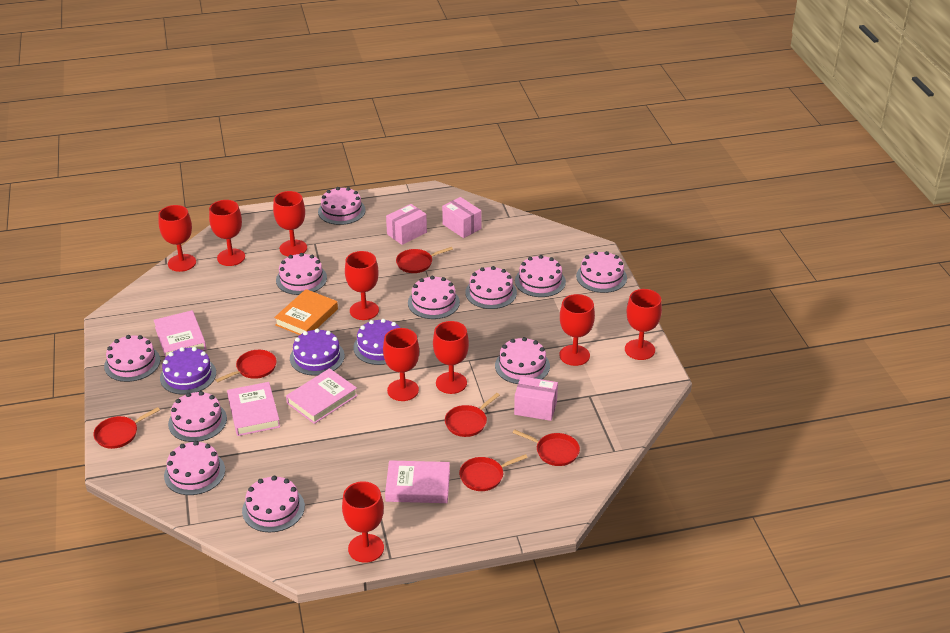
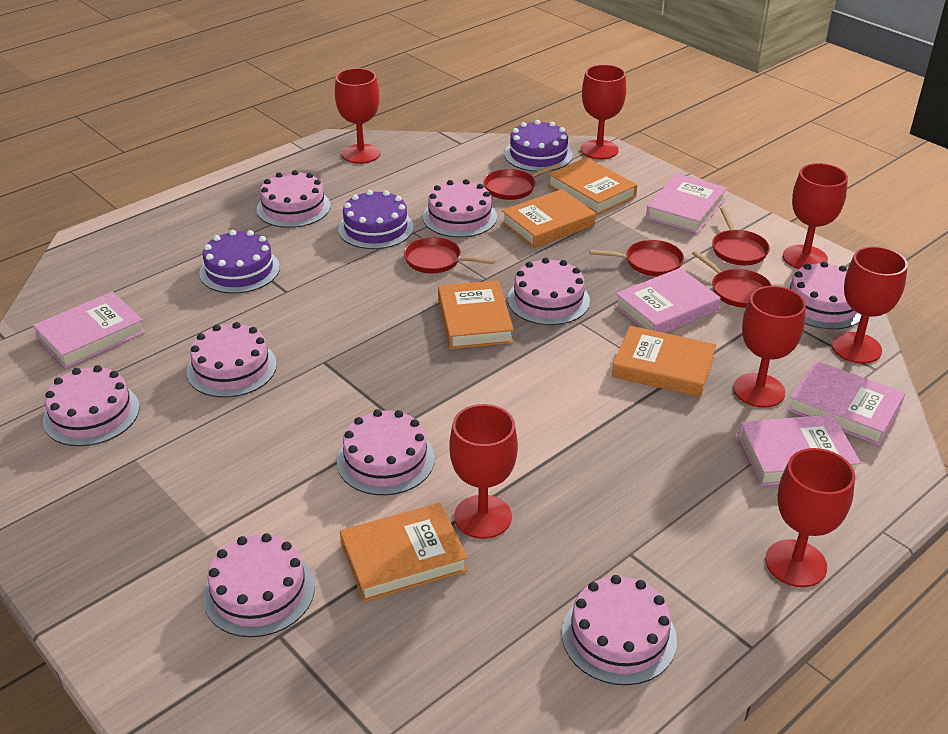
orange book: 1 -> 5
pink book: 4 -> 5
pink box: 3 -> 0
pink cake: 11 -> 9
red goblet: 9 -> 7
red pan: 6 -> 5

